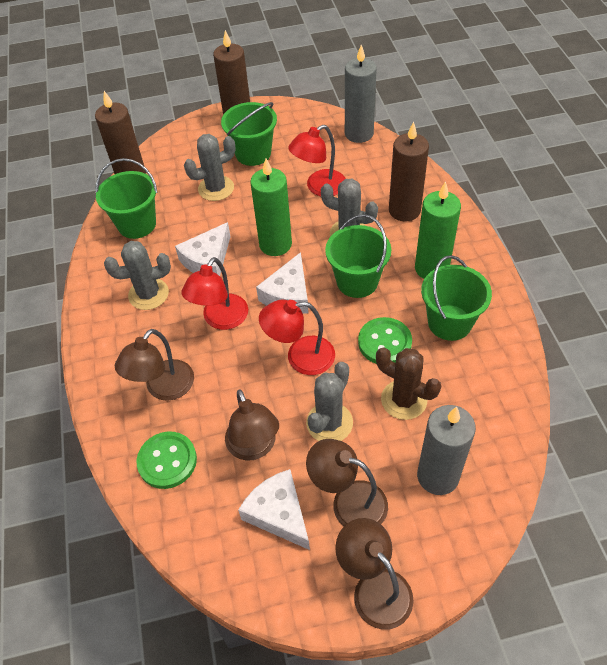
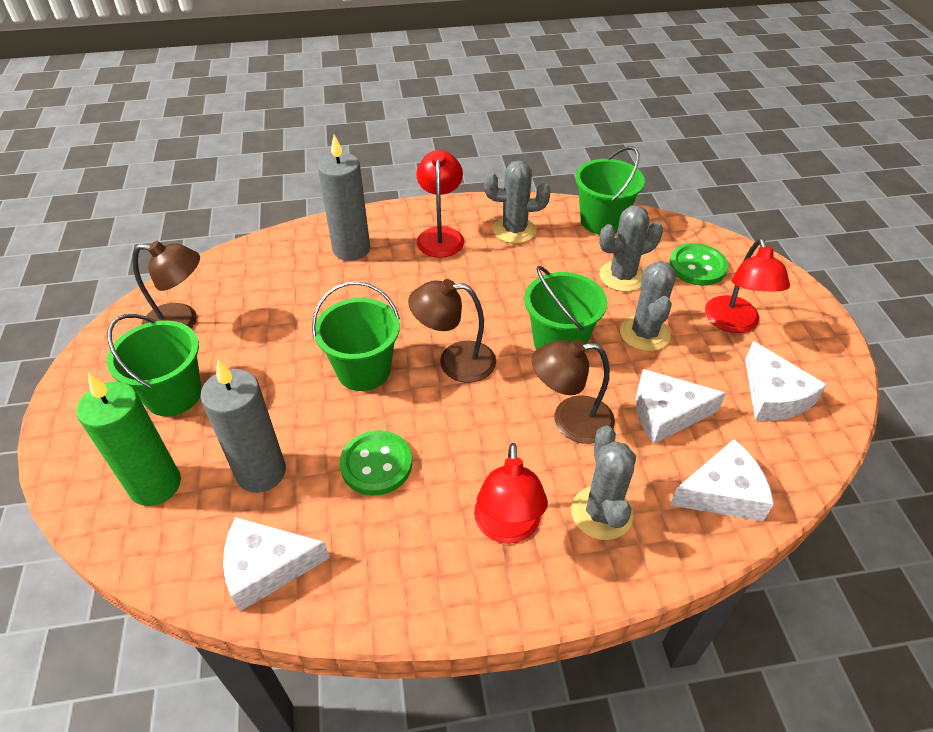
brown cactus: 1 -> 0
brown candle: 3 -> 0
brown lamp: 4 -> 3
green candle: 2 -> 1
white cheese: 3 -> 4

